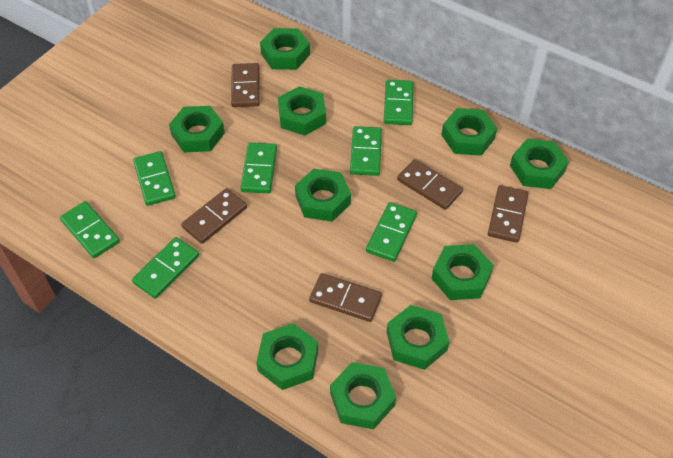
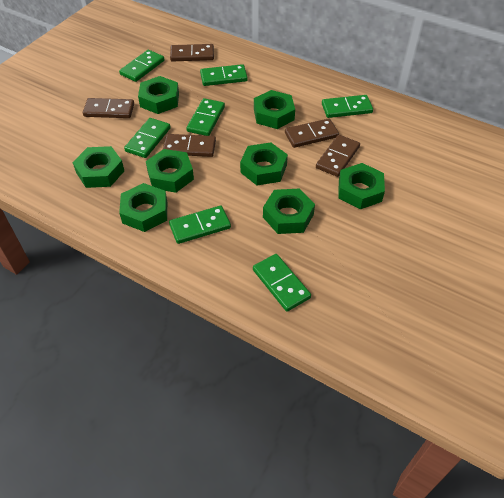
green nut: 10 -> 8

